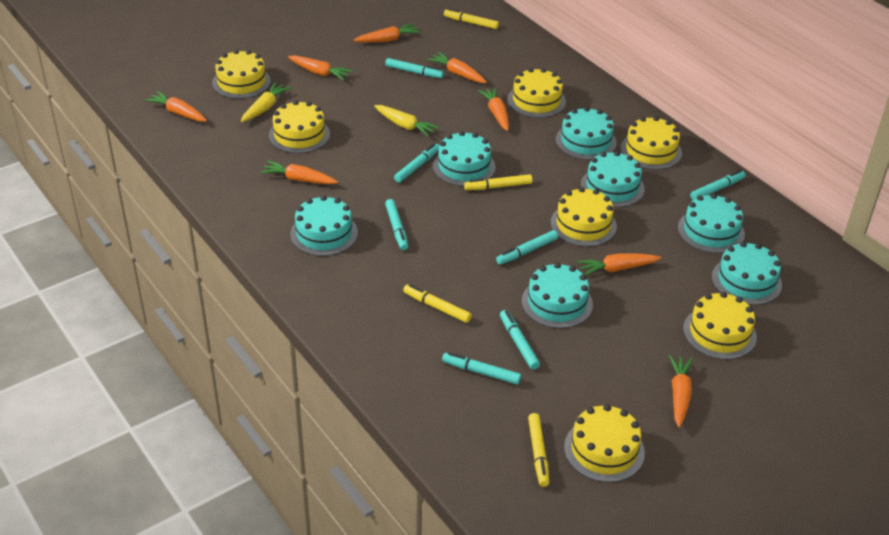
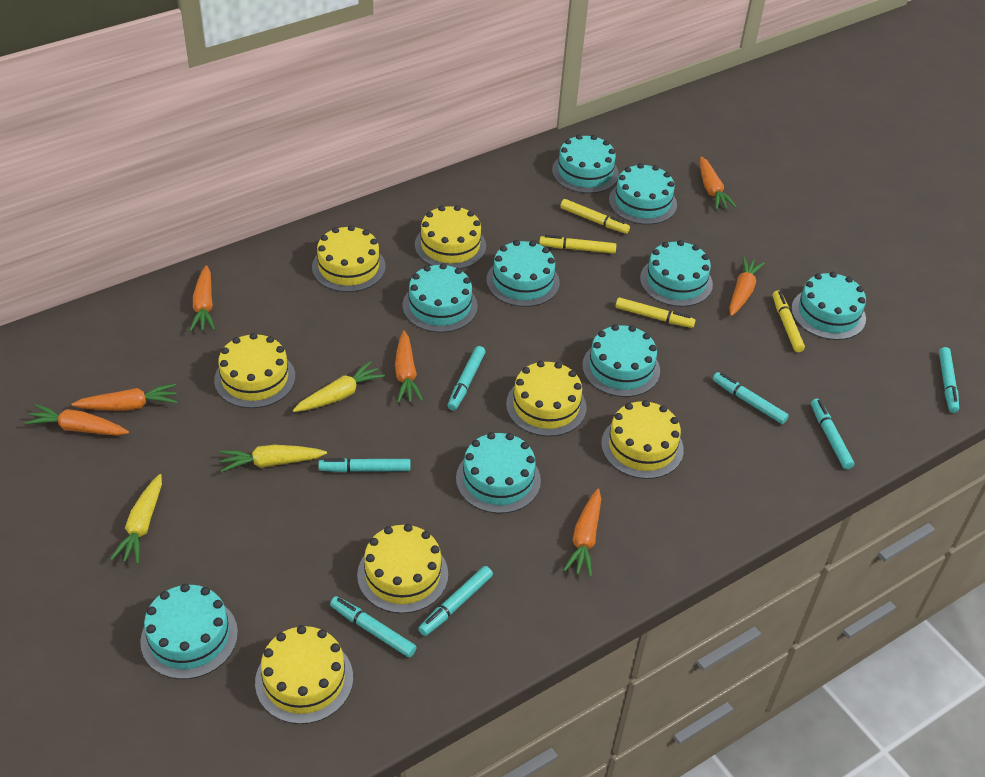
orange carrot: 8 -> 7
turquoise cake: 7 -> 9
yellow carrot: 2 -> 3

